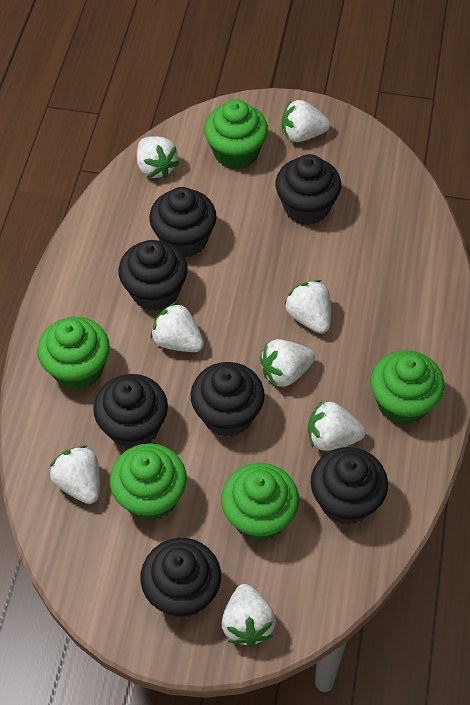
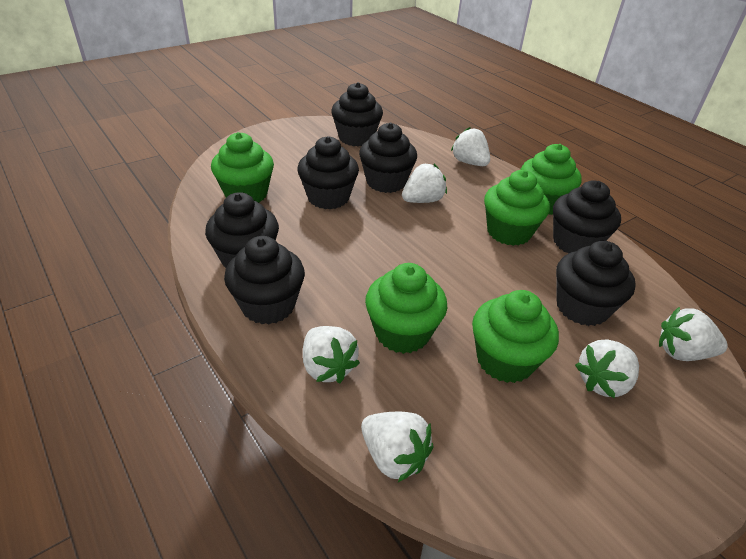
white strawberry: 8 -> 6

